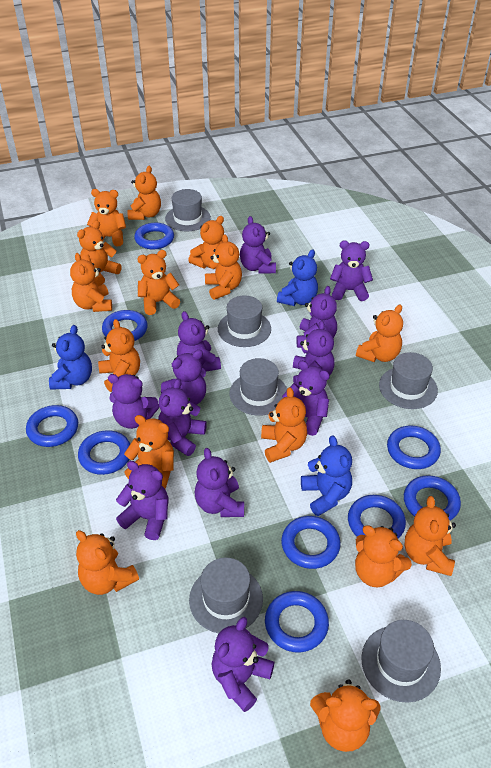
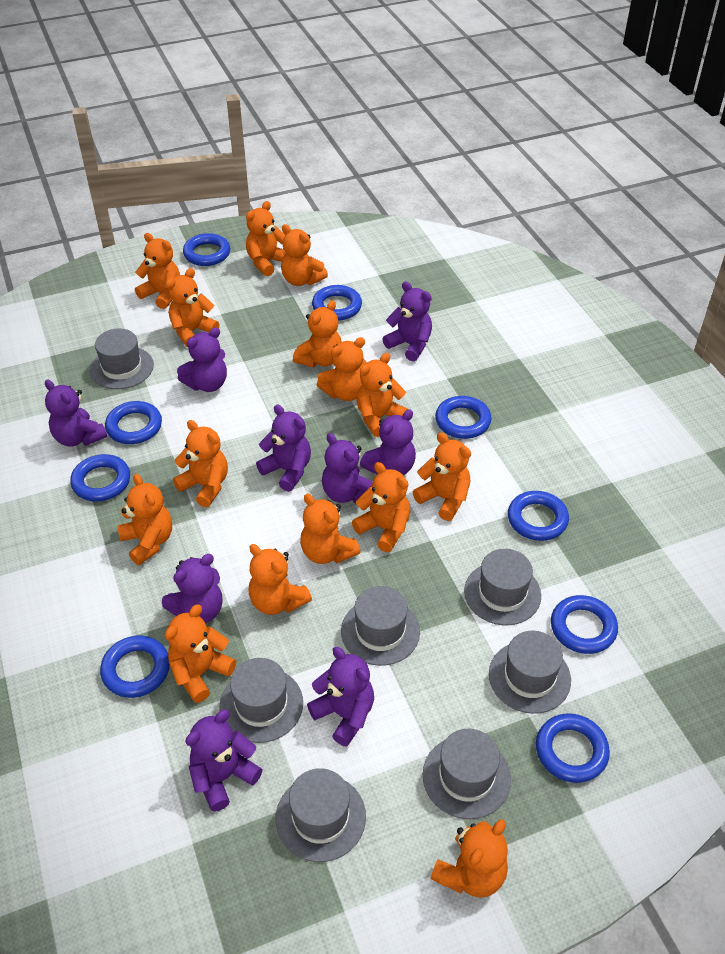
blue teddy bear: 3 -> 0
grey hat: 6 -> 7
purple teddy bear: 12 -> 9

